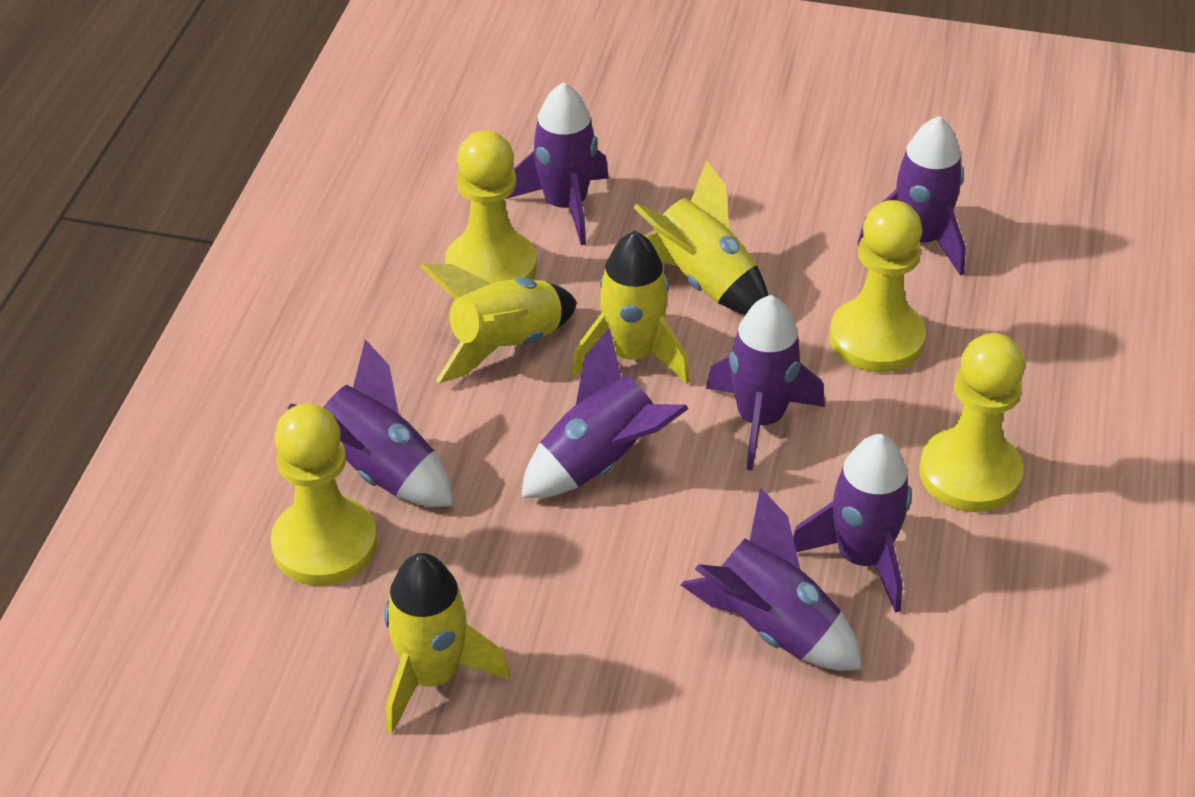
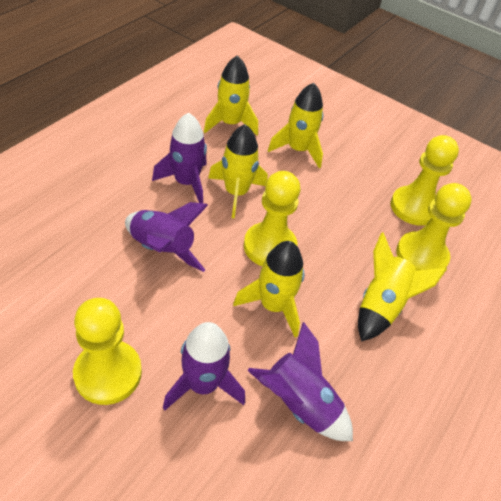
purple rocket: 7 -> 4
yellow rocket: 4 -> 5

